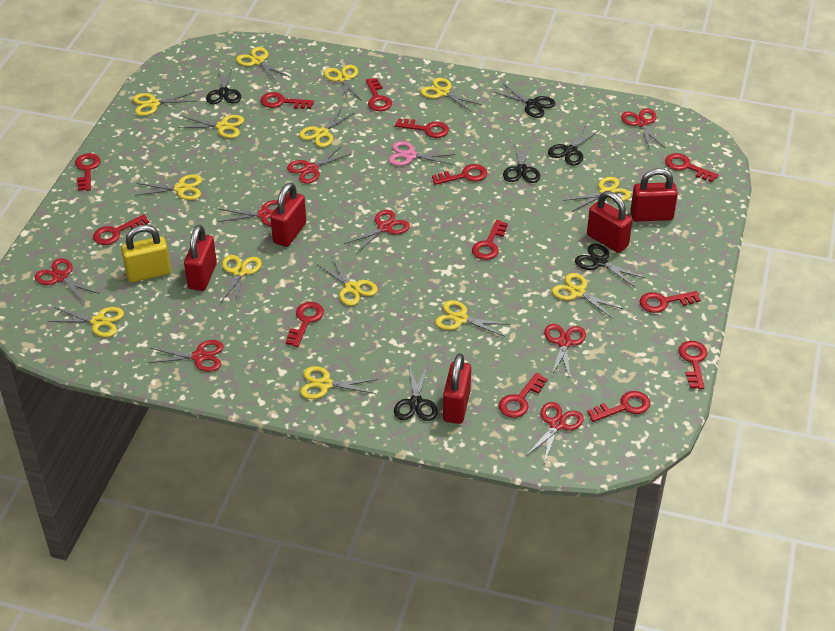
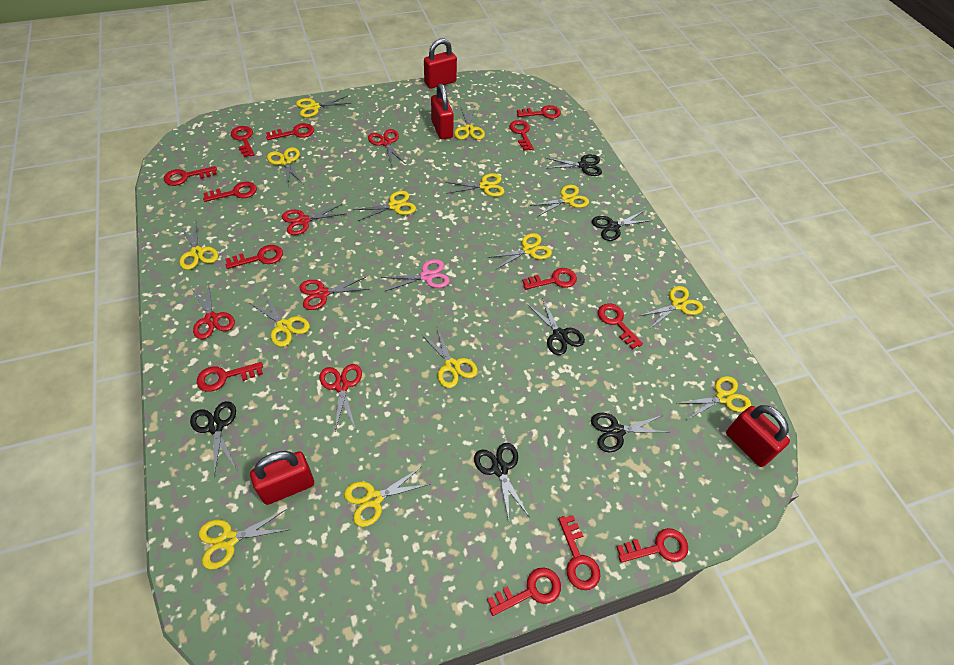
red padlock: 5 -> 4
red scissors: 8 -> 5
yellow padlock: 1 -> 0

